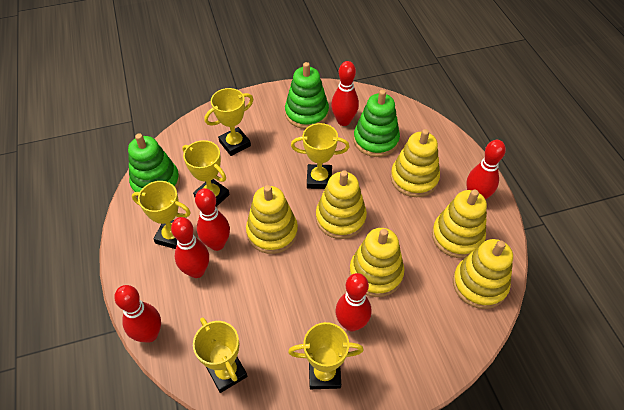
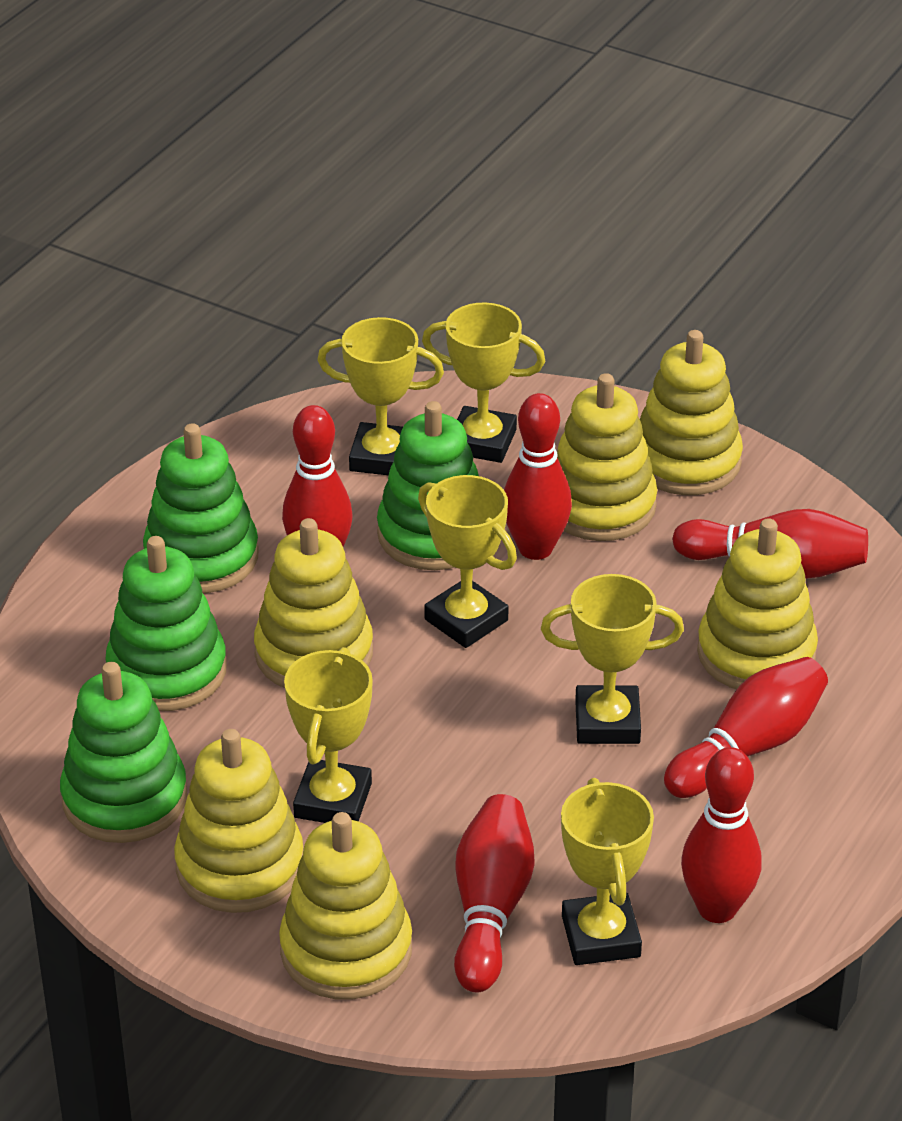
green stacking toy: 3 -> 4

